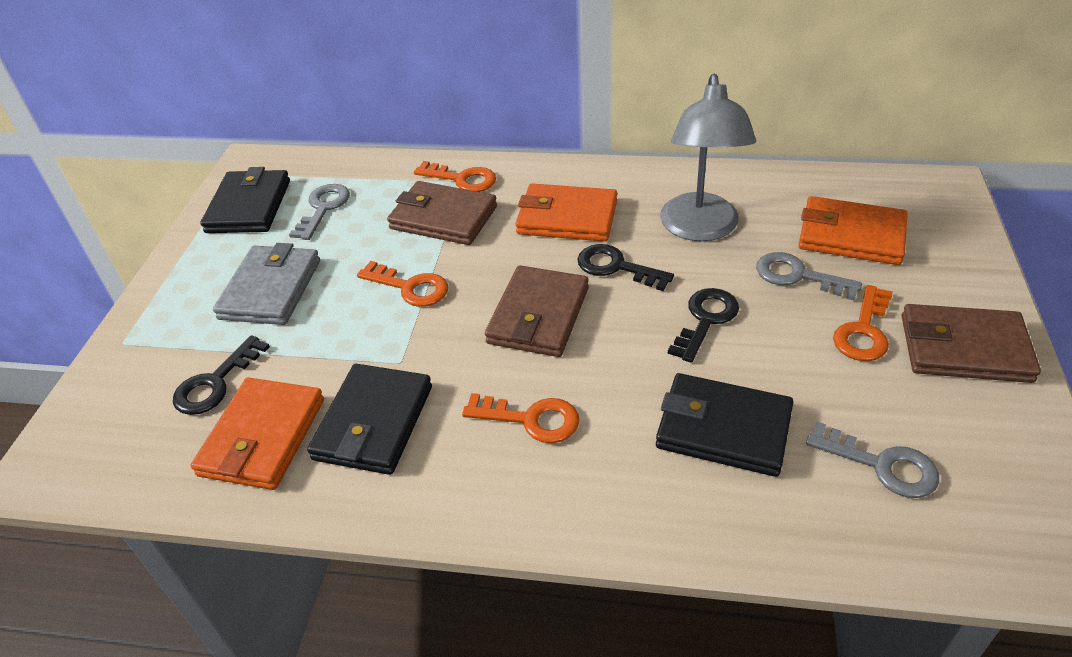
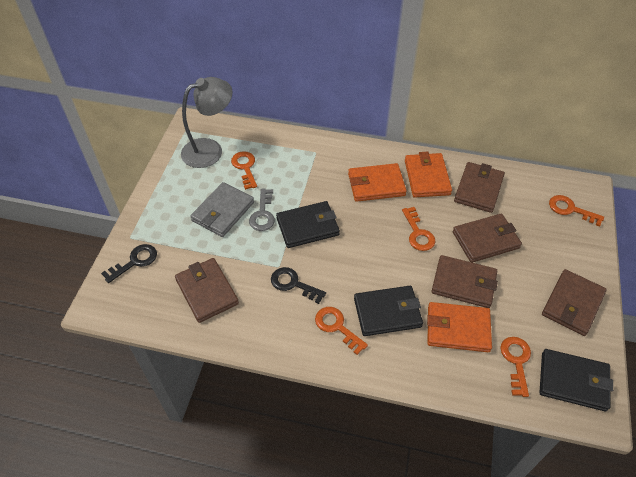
black key: 3 -> 2
brown wallet: 3 -> 5
grey key: 3 -> 1
orange key: 4 -> 5

